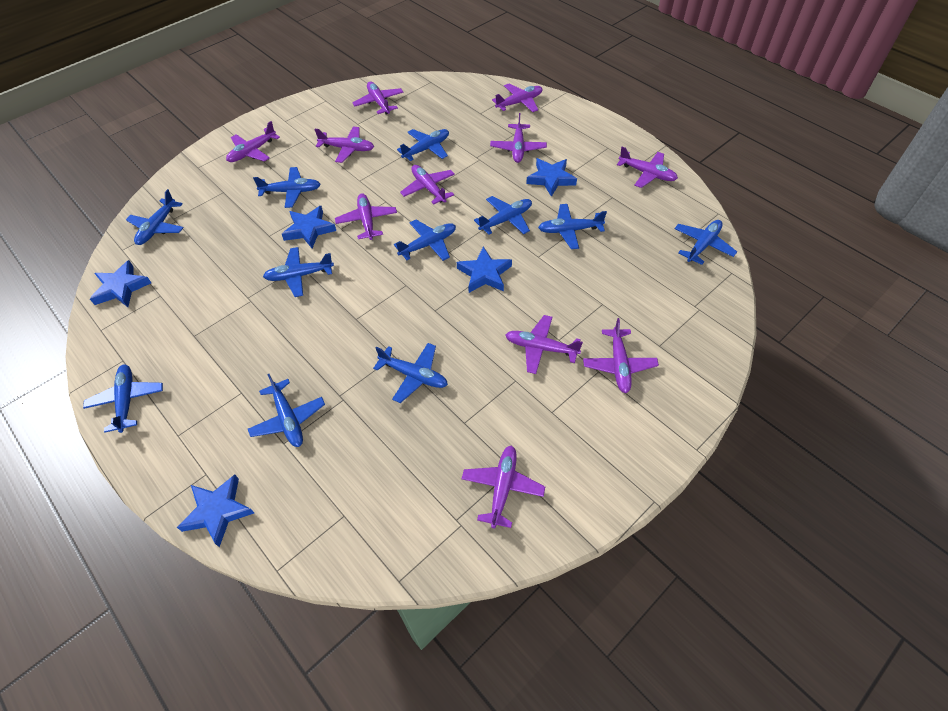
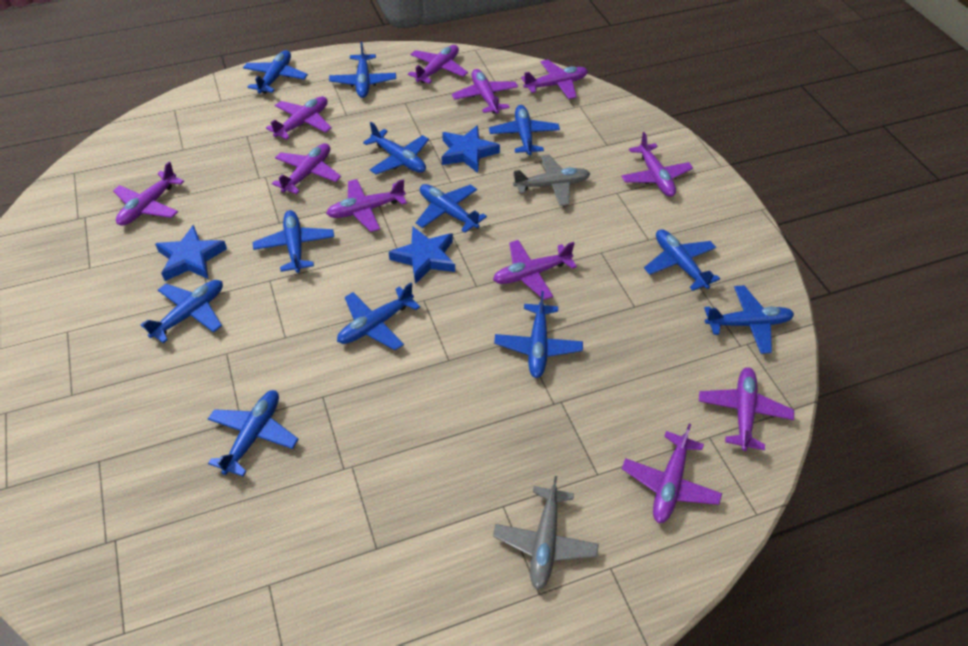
blue plane: 11 -> 12
blue star: 5 -> 3
grey plane: 0 -> 2

